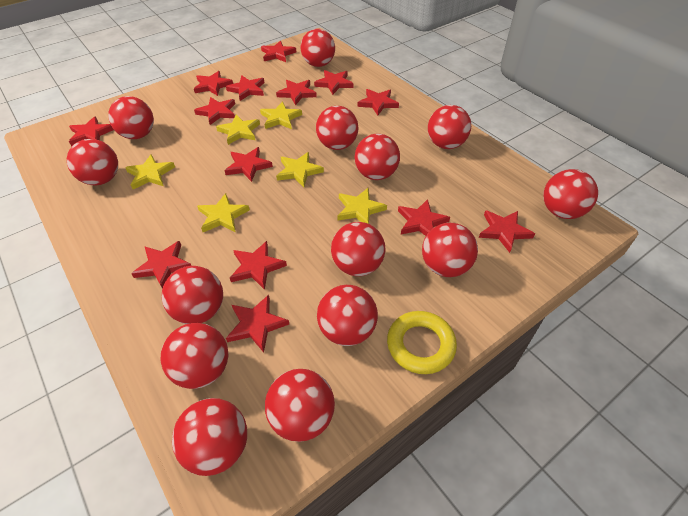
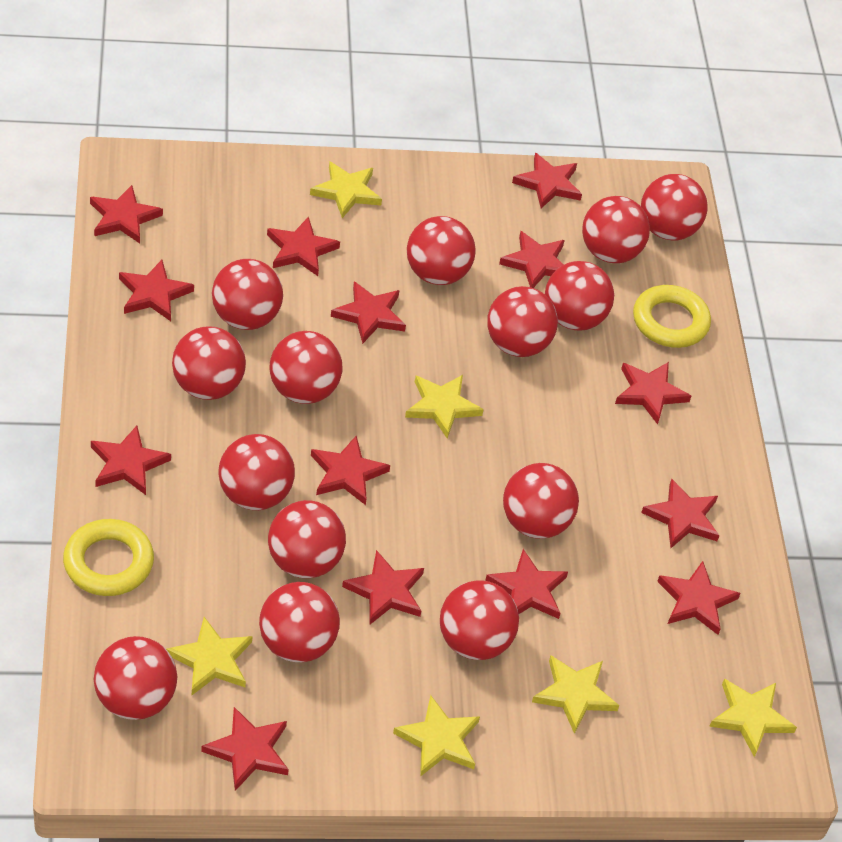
yellow ring: 1 -> 2

